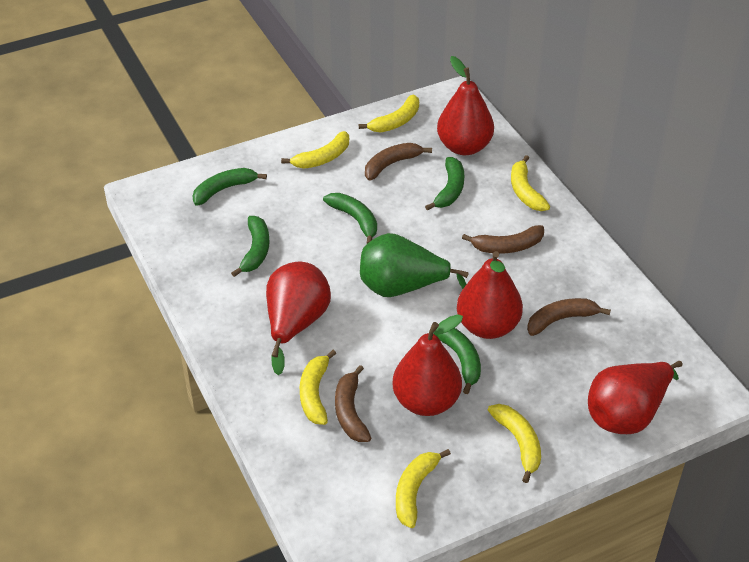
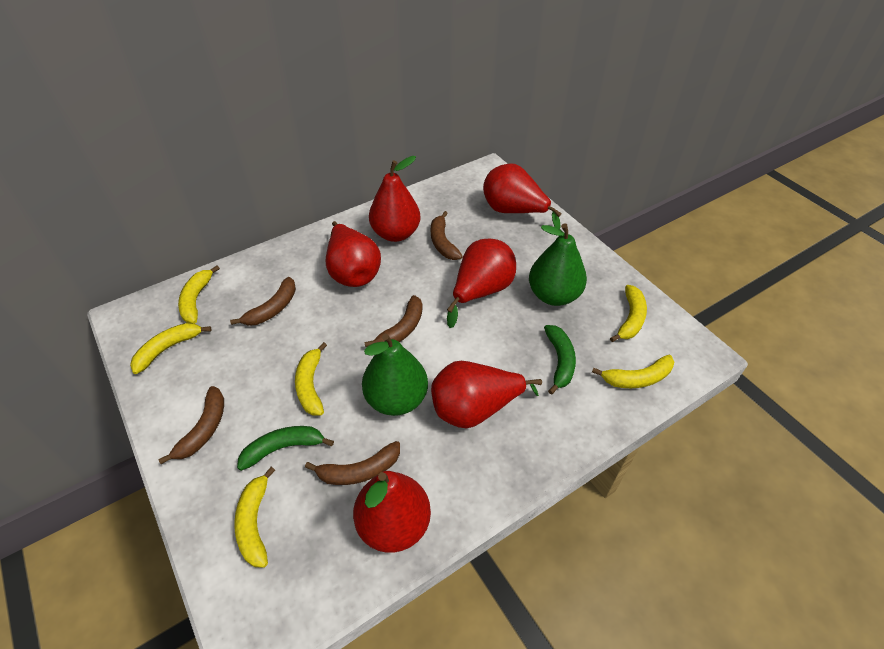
brown banana: 4 -> 5
green banana: 5 -> 2
green pear: 1 -> 2
red pear: 5 -> 6

